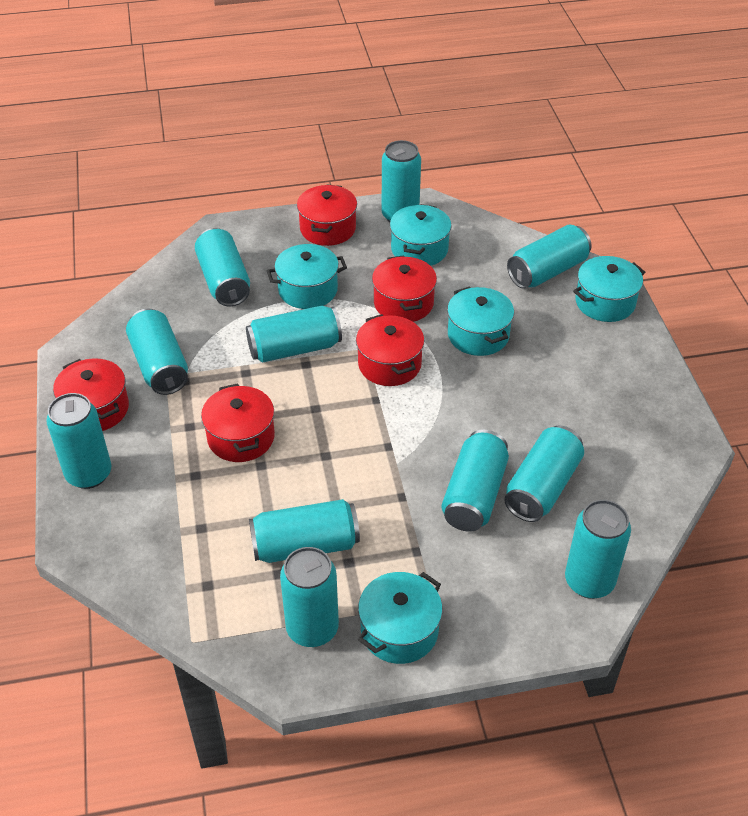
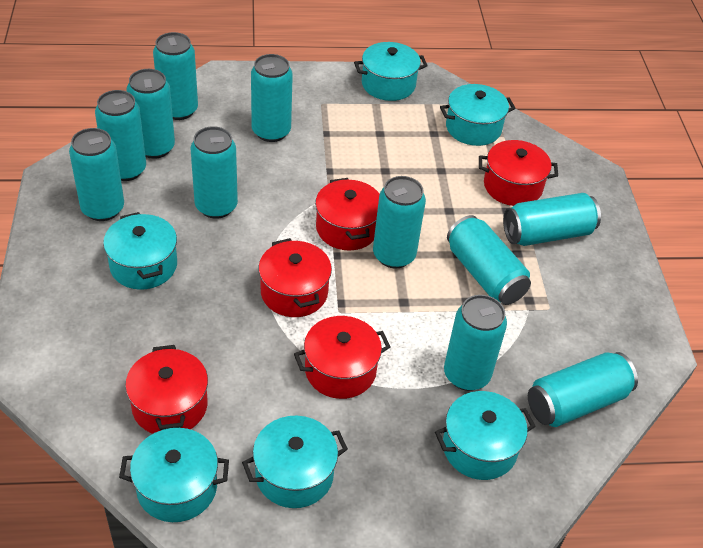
turquoise pot: 5 -> 6

